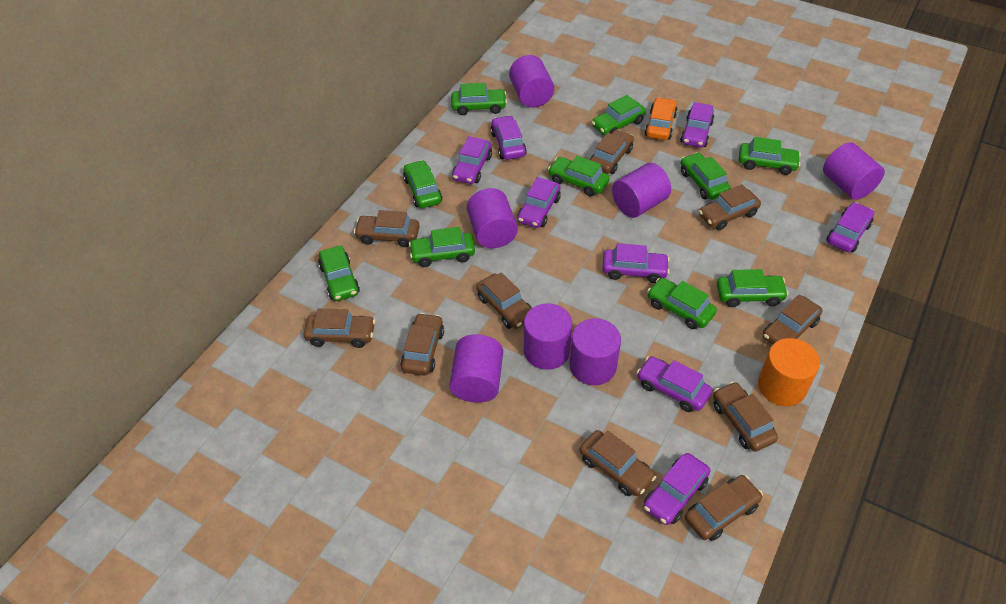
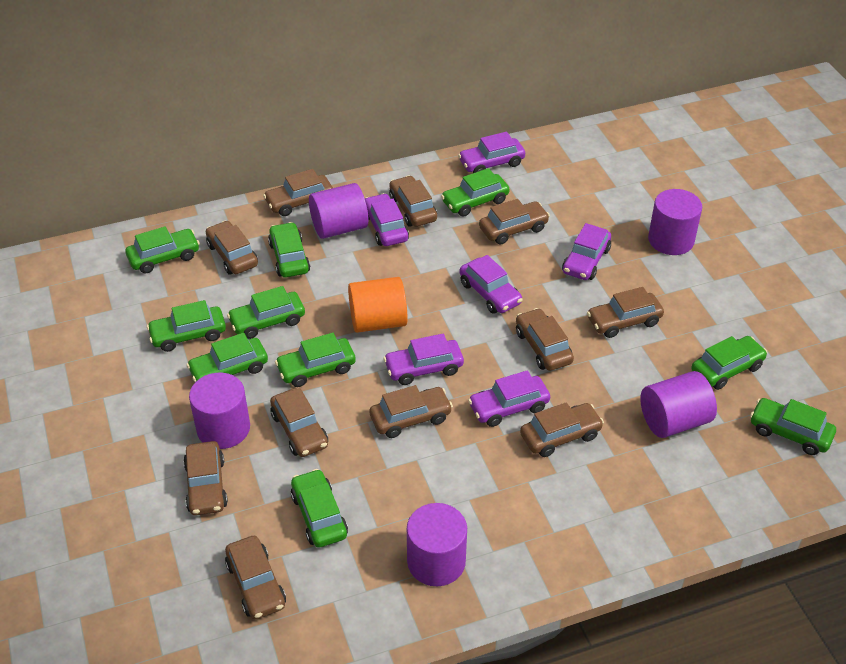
brown car: 10 -> 11
orange car: 1 -> 0
purple car: 8 -> 6
purple cylinder: 7 -> 5

